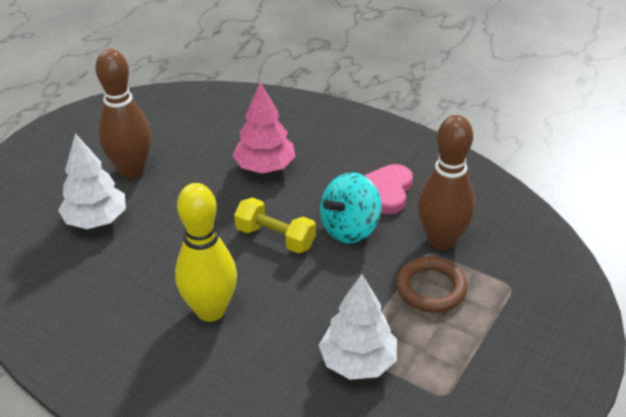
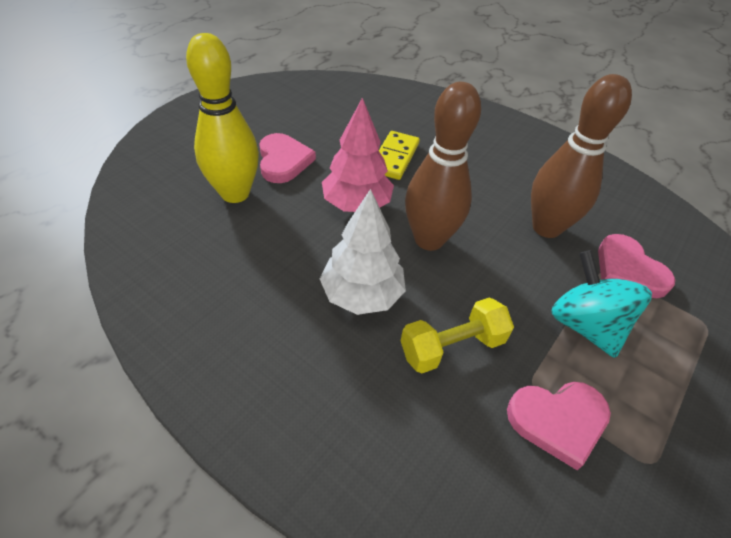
brown ring: 1 -> 0
pink heart: 1 -> 3
white tree: 2 -> 1
yellow domino: 0 -> 1

